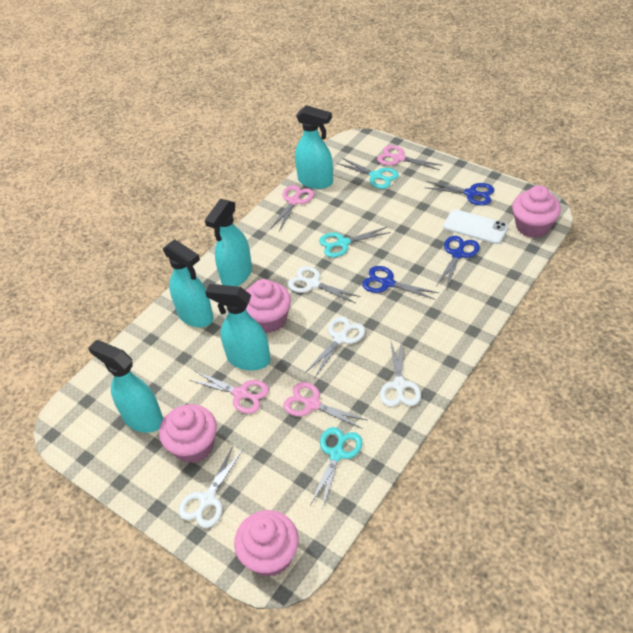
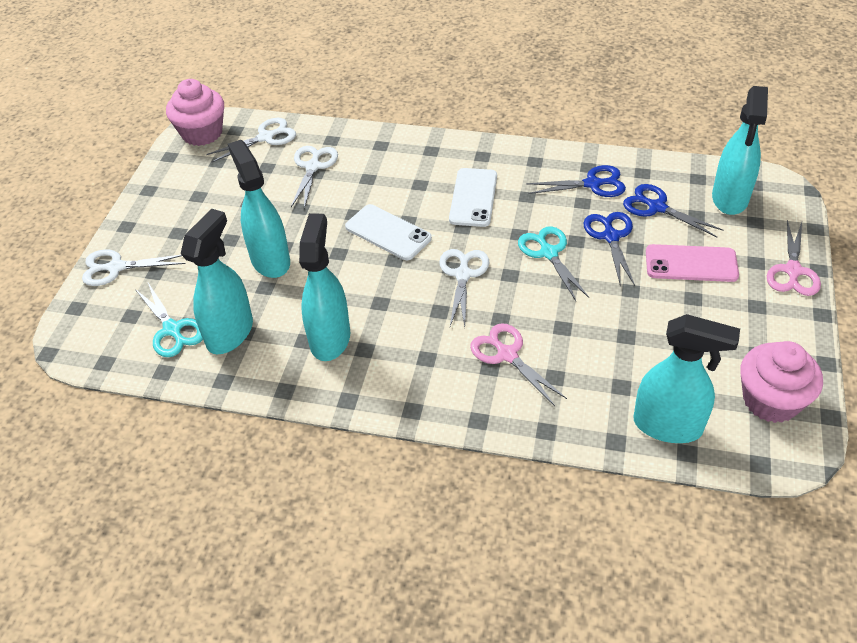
pink cupcake: 4 -> 2
pink phone: 0 -> 1
pink scissors: 4 -> 2
turquoise scissors: 3 -> 2
white phone: 1 -> 2

